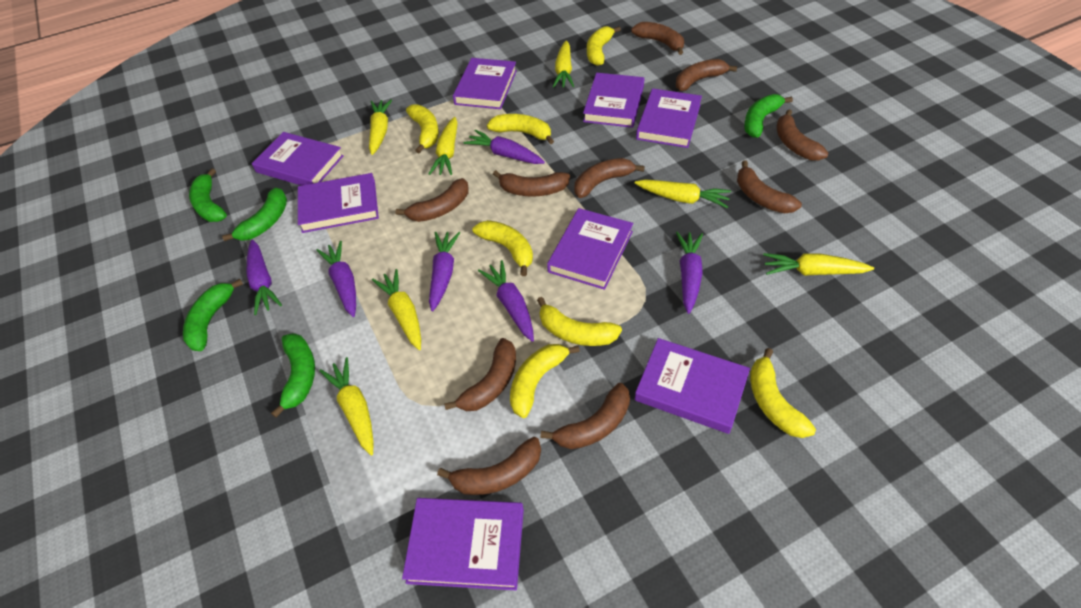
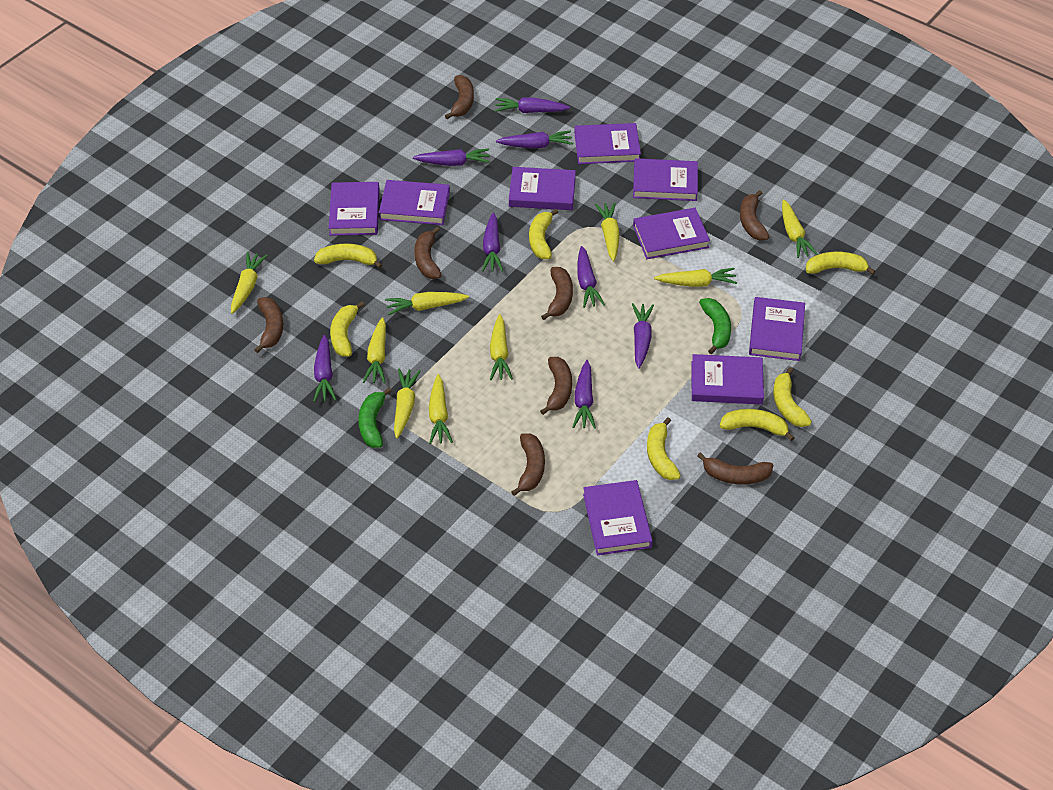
brown banana: 10 -> 8
green banana: 5 -> 2
purple book: 8 -> 9
purple carrot: 6 -> 8
yellow carrot: 7 -> 9

